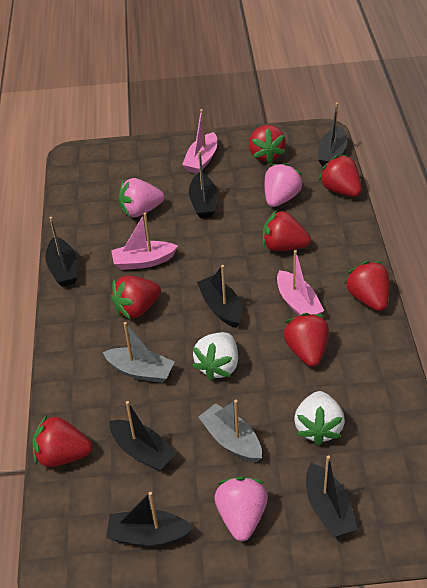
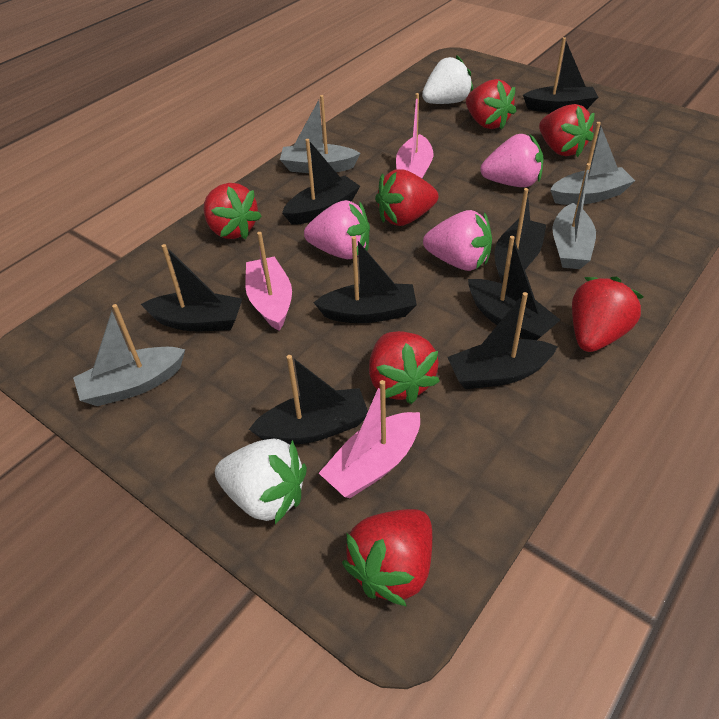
black boat: 7 -> 8
grey boat: 2 -> 4

